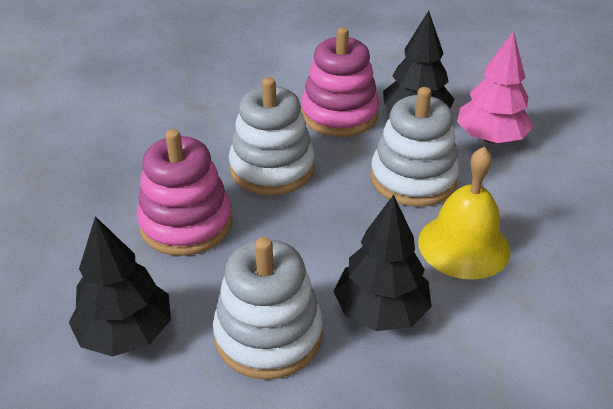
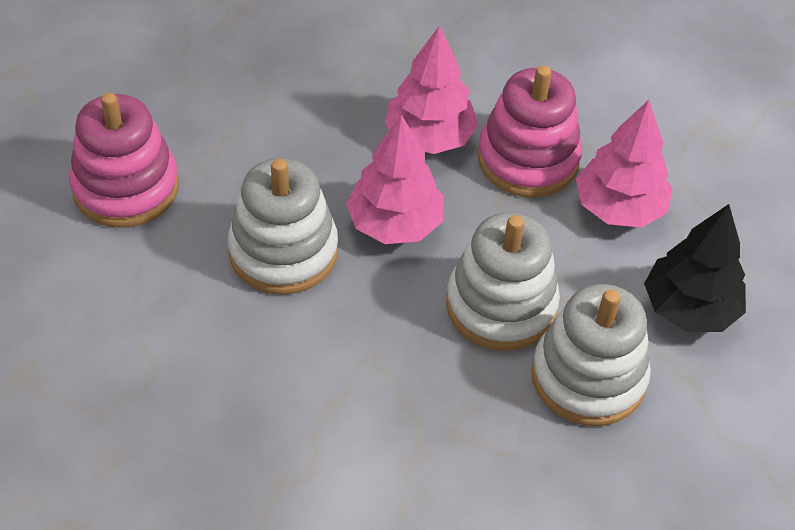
black tree: 3 -> 1
pink tree: 1 -> 3
yellow bell: 1 -> 0

